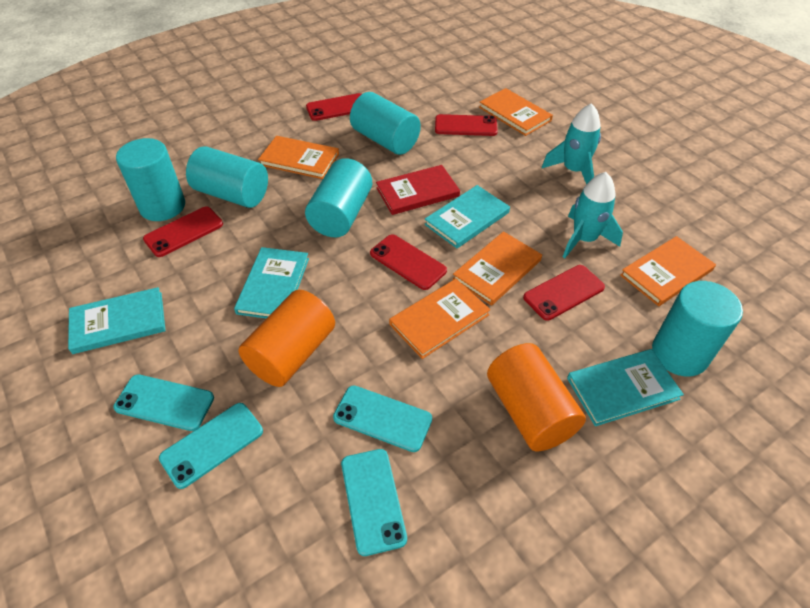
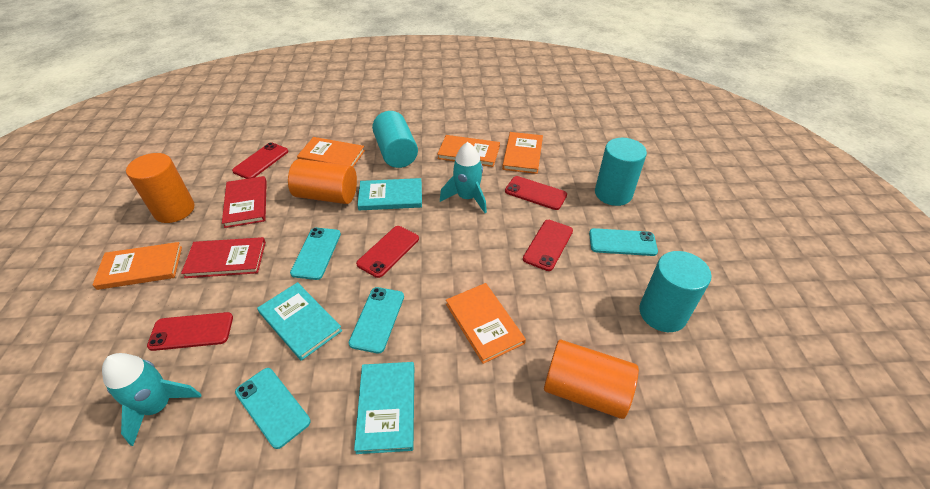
orange cylinder: 2 -> 3
red book: 1 -> 2
turquoise book: 4 -> 3
turquoise cylinder: 5 -> 3

